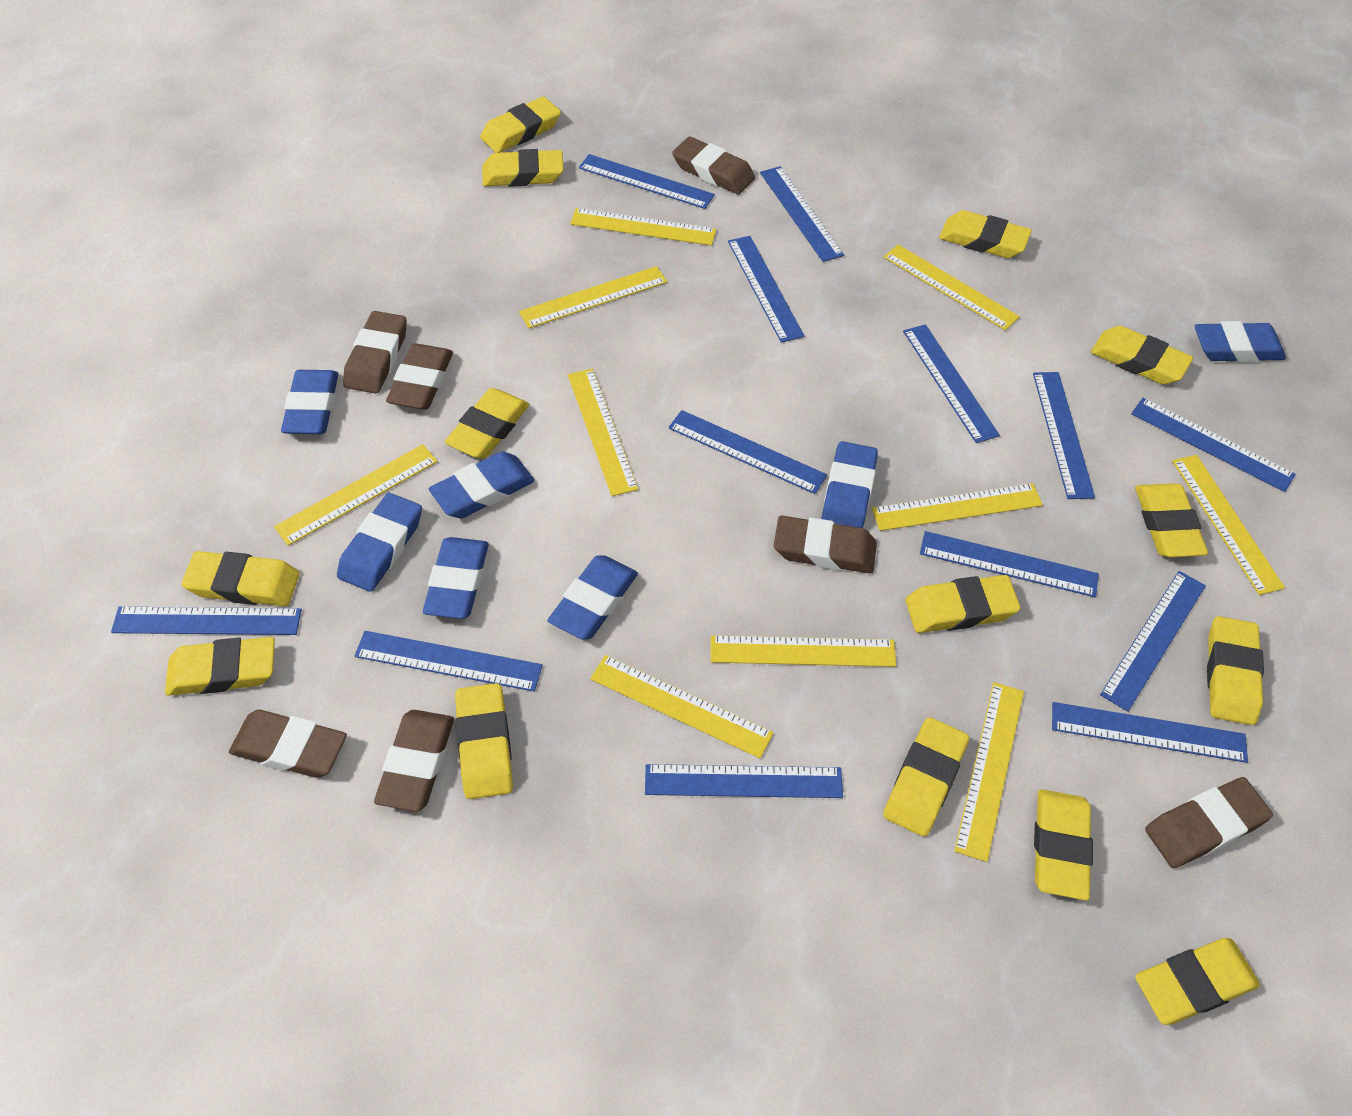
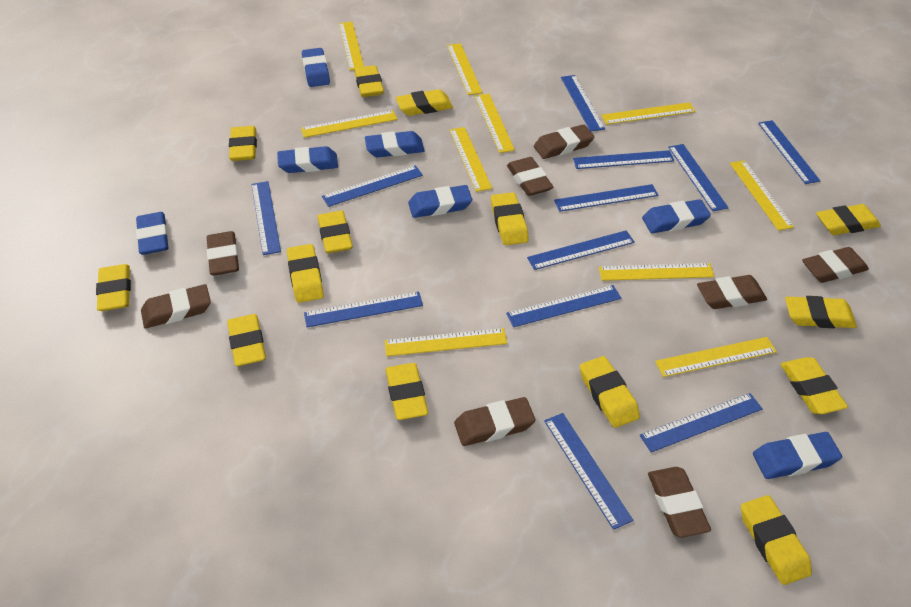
blue ruler: 13 -> 12
brown eraser: 7 -> 8

